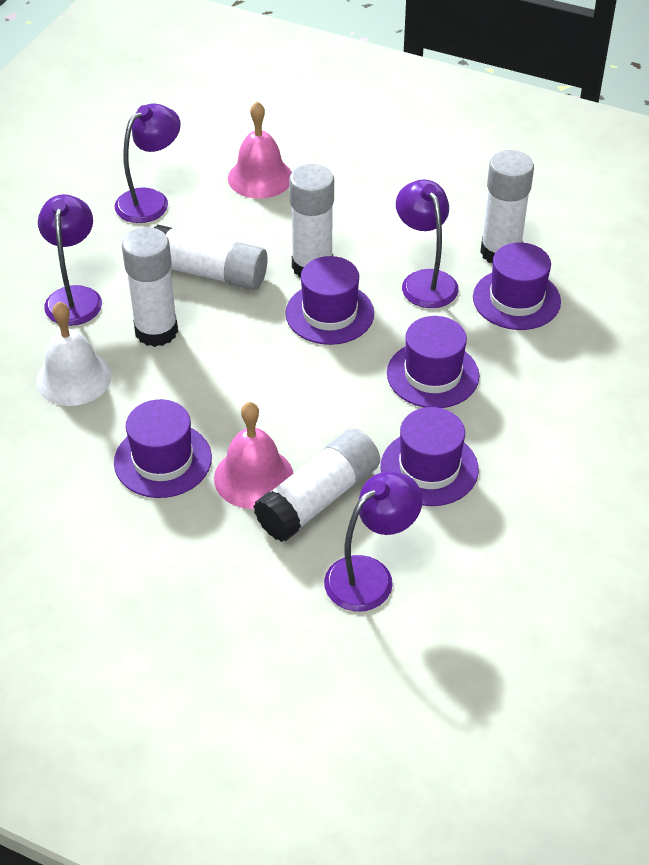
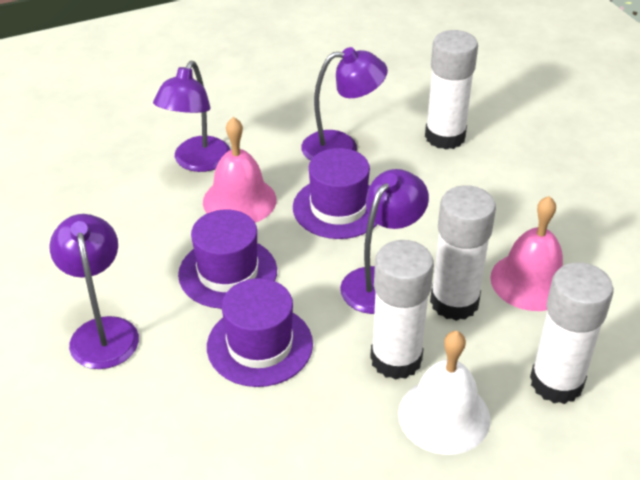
purple hat: 5 -> 3
white glue stick: 5 -> 4

